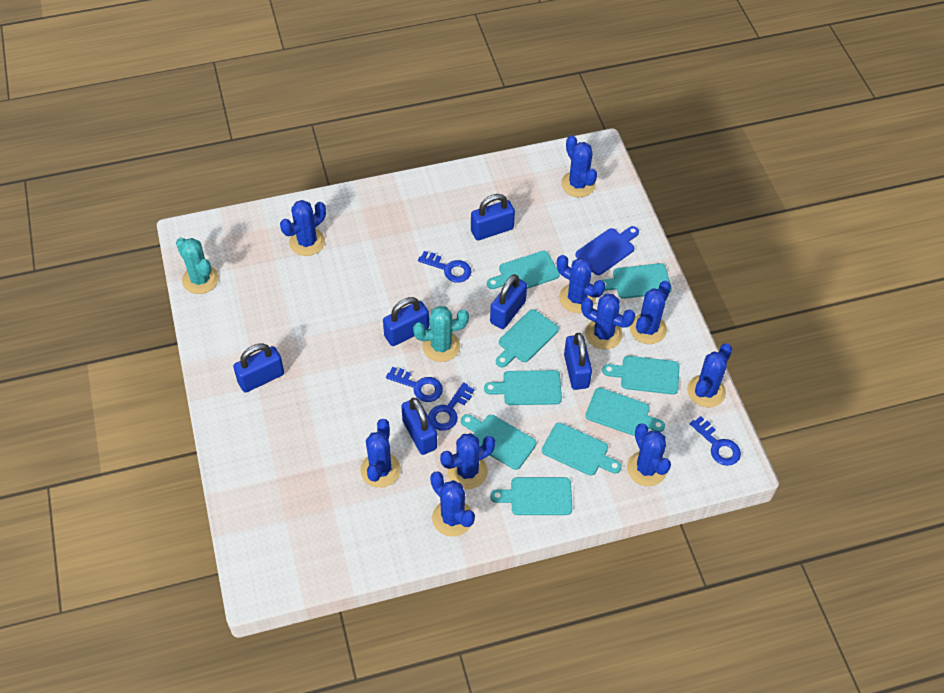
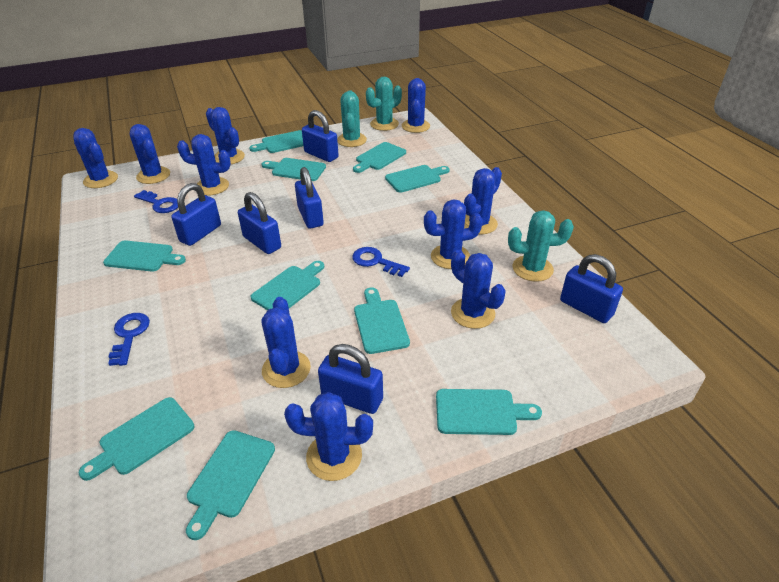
blue cutting board: 1 -> 0
blue key: 4 -> 3
turquoise cactus: 2 -> 3
turquoise cutting board: 9 -> 10

